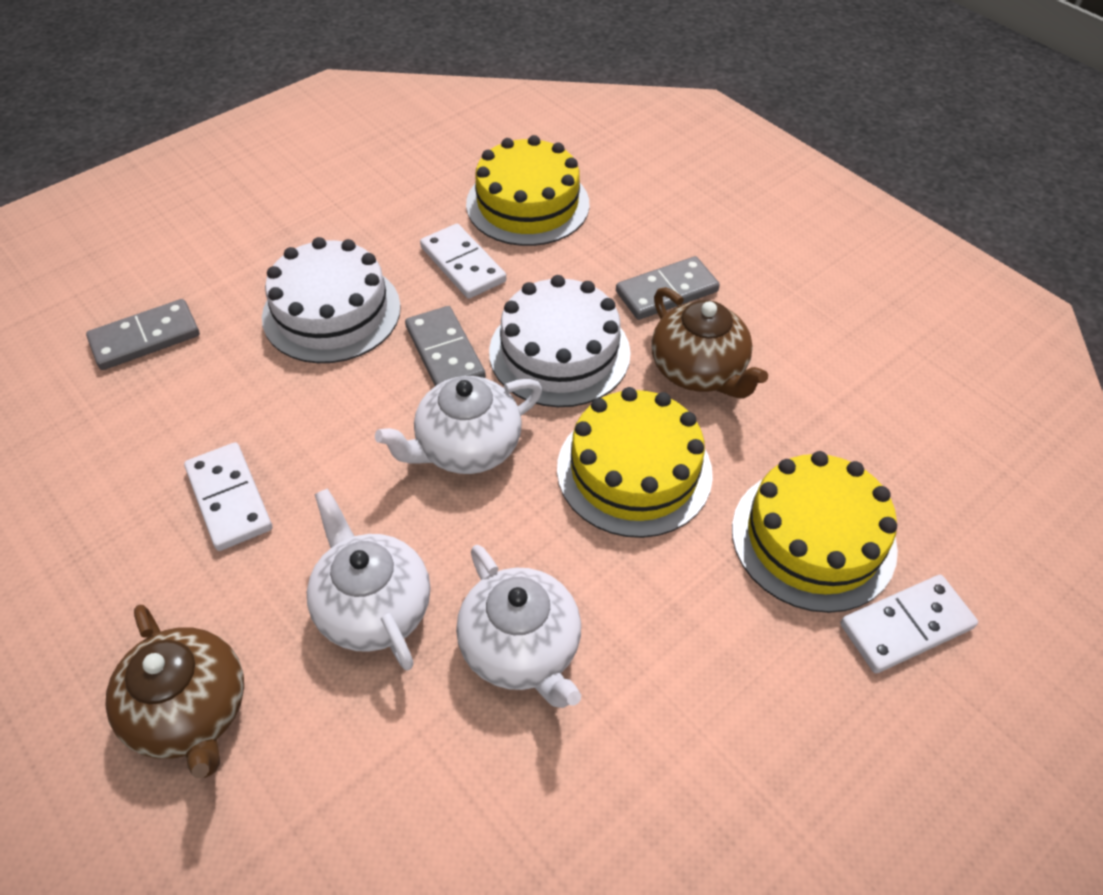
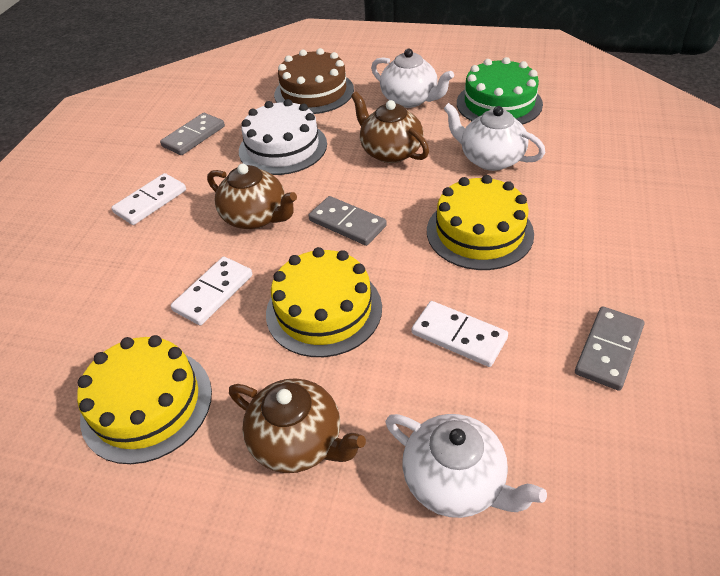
brown cake: 0 -> 1
brown teapot: 2 -> 3
green cake: 0 -> 1
white cake: 2 -> 1

